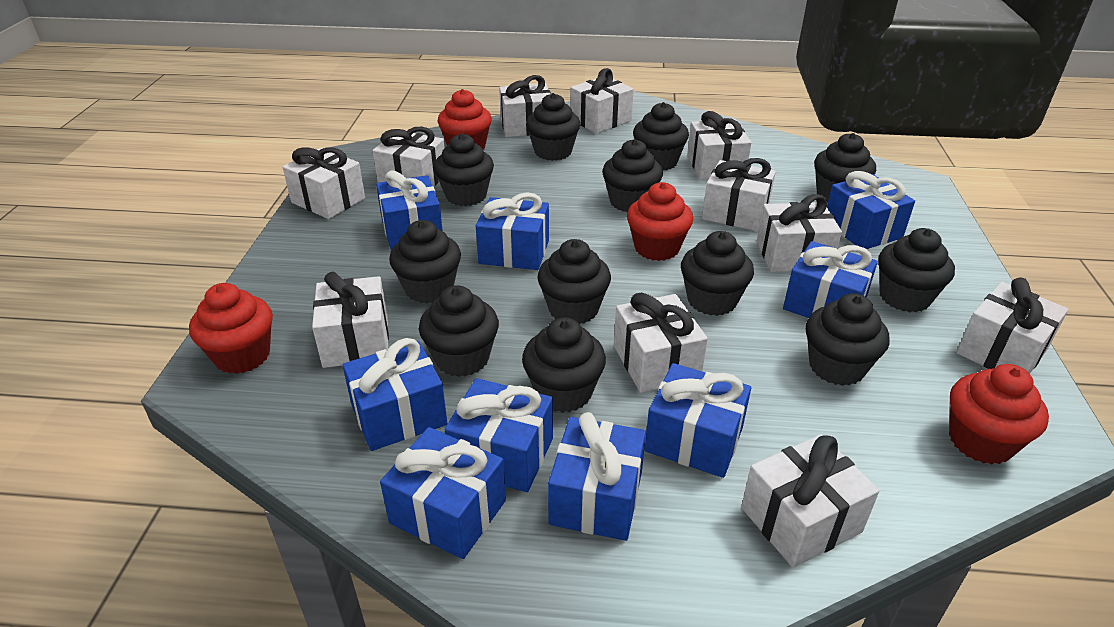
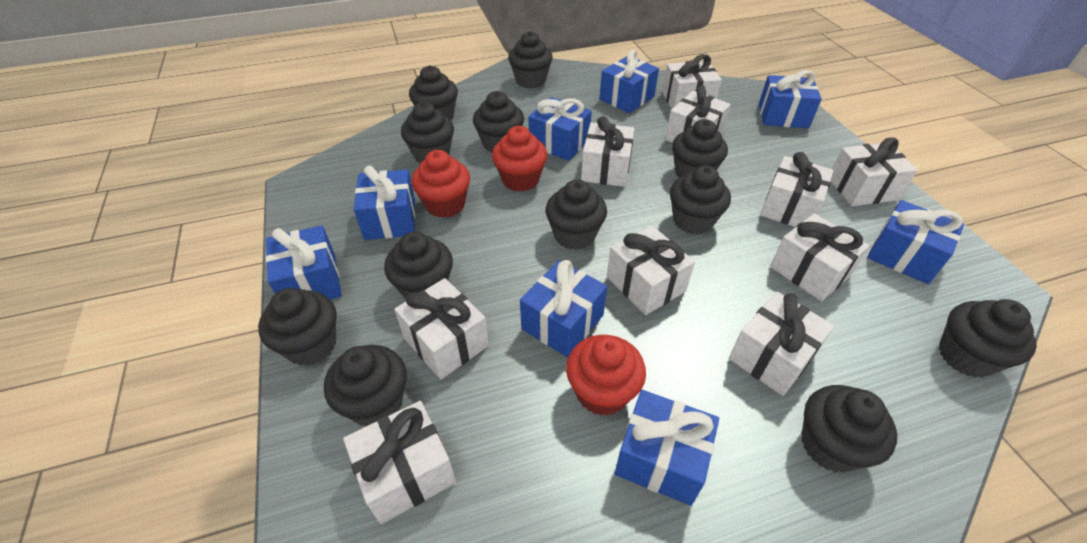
blue gift: 9 -> 8
red cupcake: 4 -> 3
white gift: 11 -> 10

